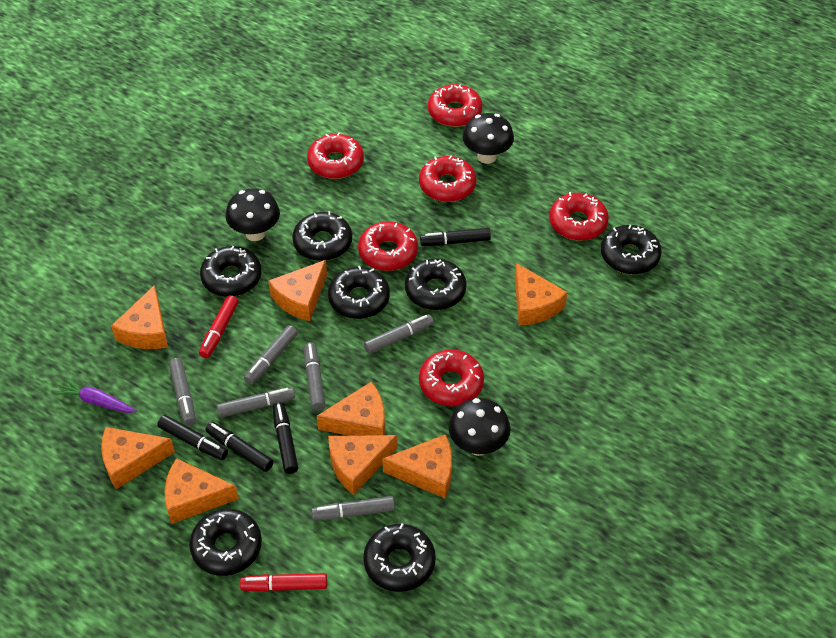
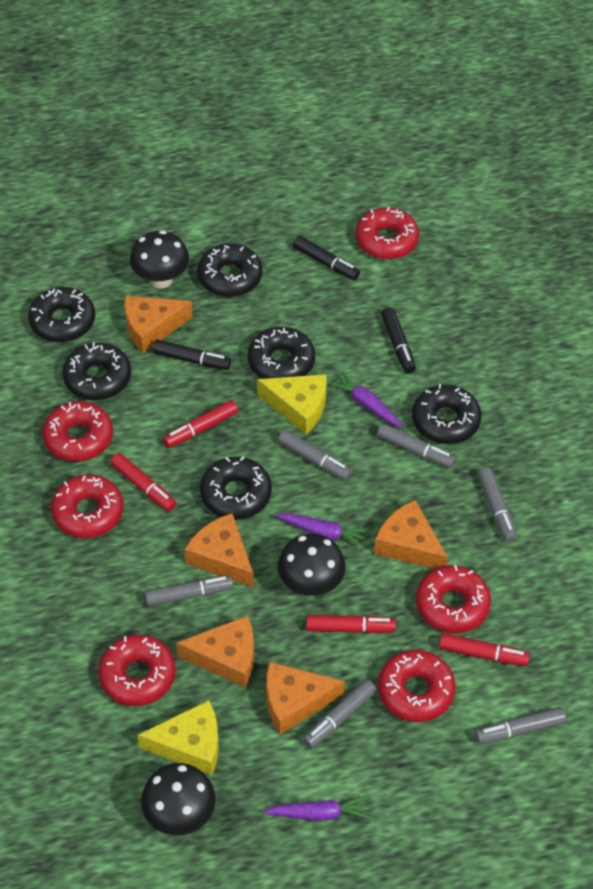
black donut: 7 -> 6
black marker: 4 -> 3
orange cheese: 8 -> 5
purple carrot: 1 -> 3
red marker: 2 -> 4
yellow cheese: 0 -> 2

